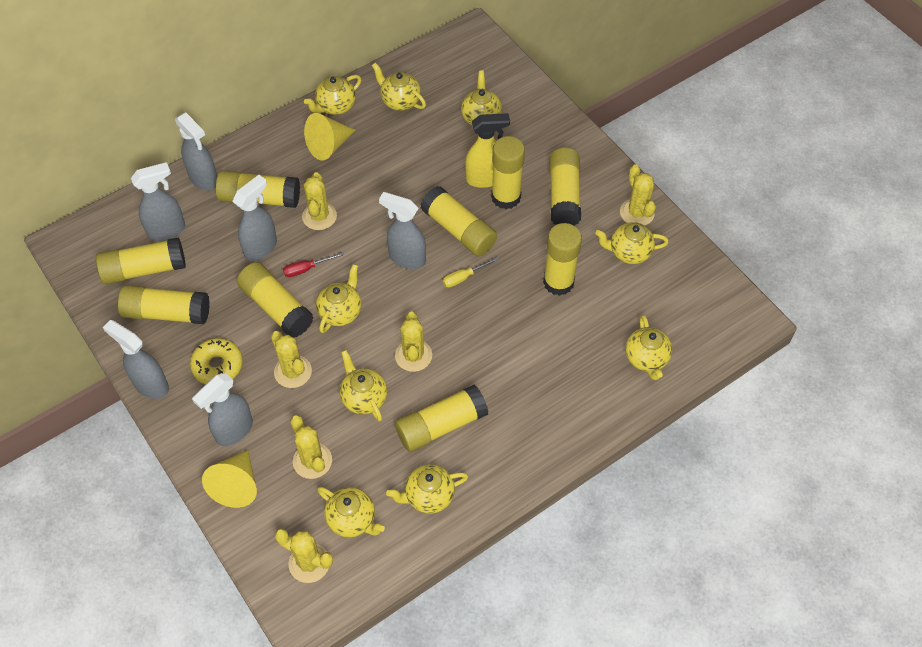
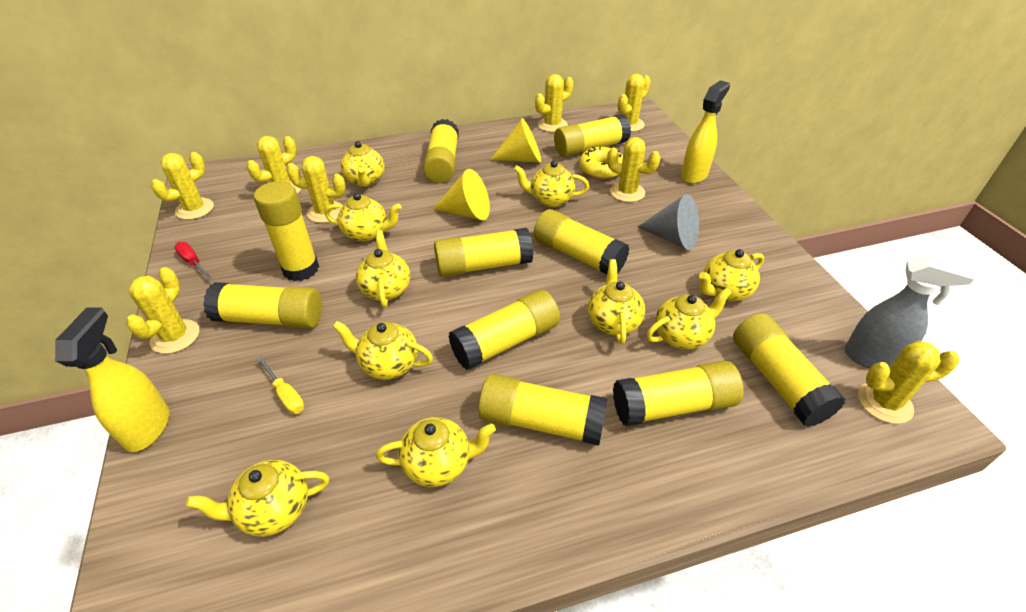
grey cone: 0 -> 1
grey spray bottle: 6 -> 1
yellow cactus: 6 -> 8
yellow glue stick: 9 -> 10
yellow spray bottle: 1 -> 2
yellow teapot: 9 -> 10

